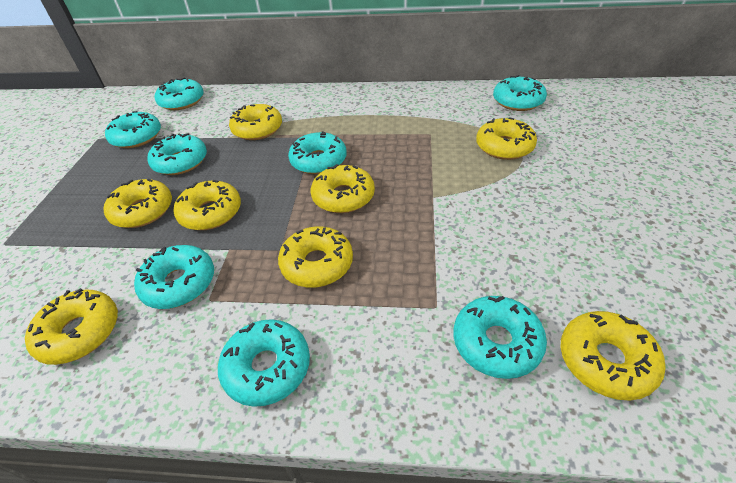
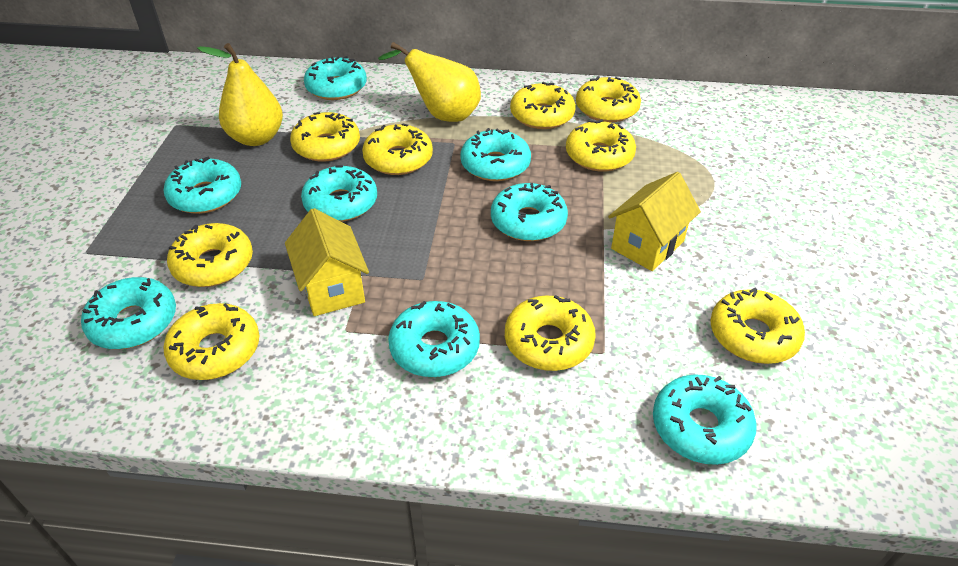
yellow donut: 8 -> 9
yellow house: 0 -> 2
yellow pear: 0 -> 2

